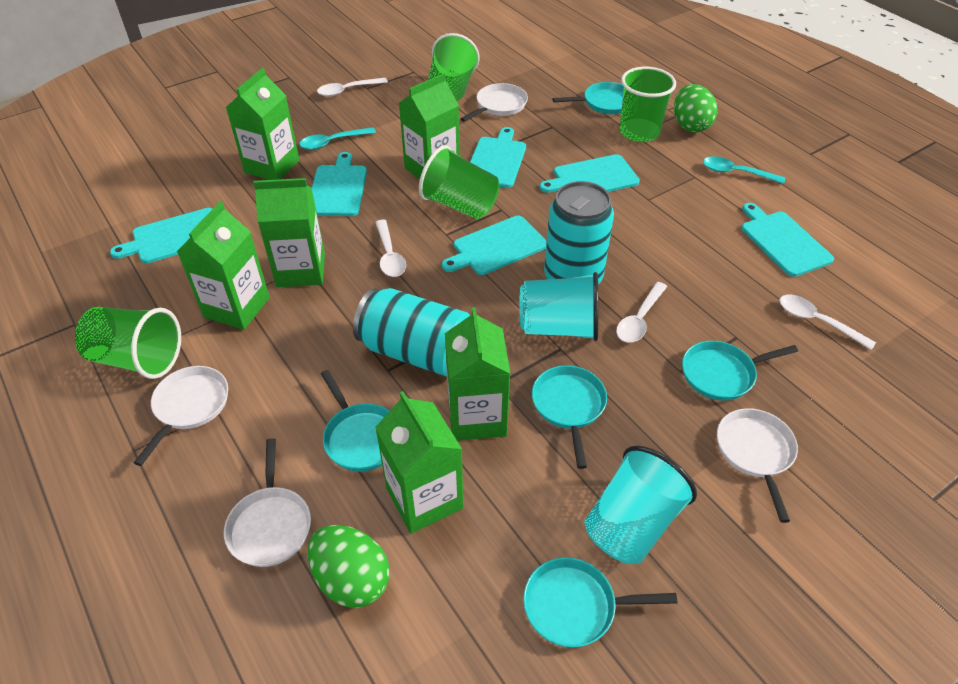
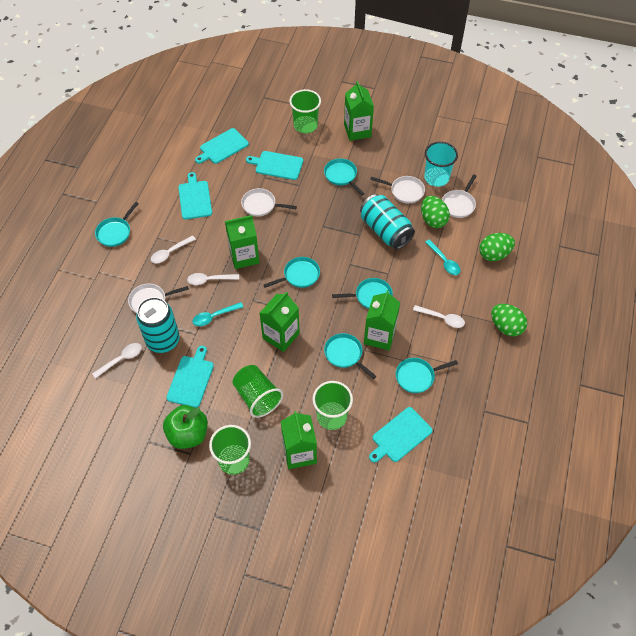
green apple: 0 -> 1
green carton: 6 -> 5
green egg: 2 -> 3
turquoise cup: 2 -> 1
turquoise cutting board: 6 -> 5
turquoise pan: 5 -> 6

